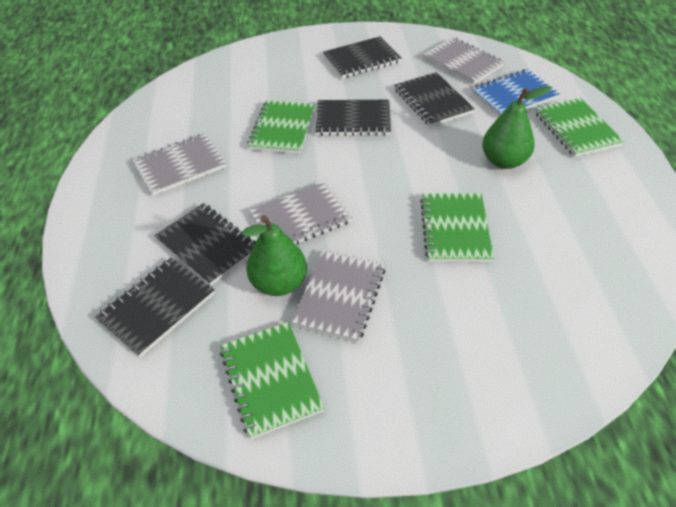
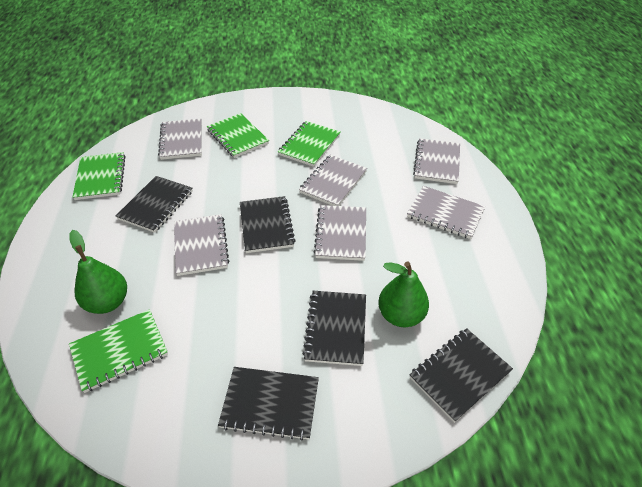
blue notebook: 1 -> 0
grey notebook: 4 -> 6

